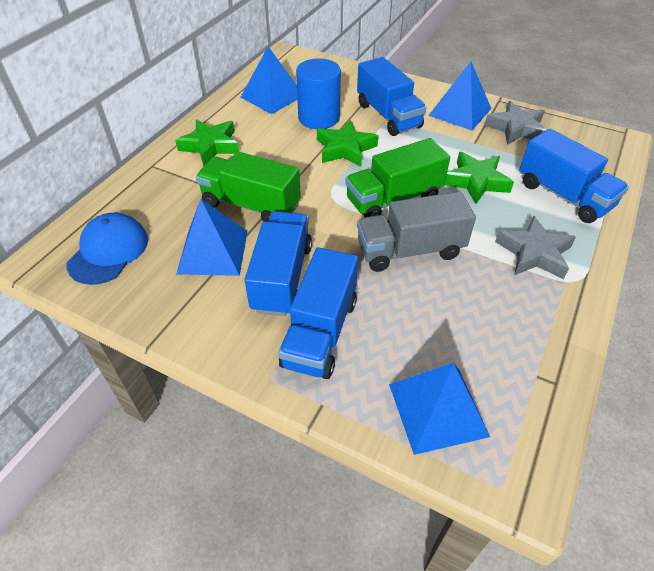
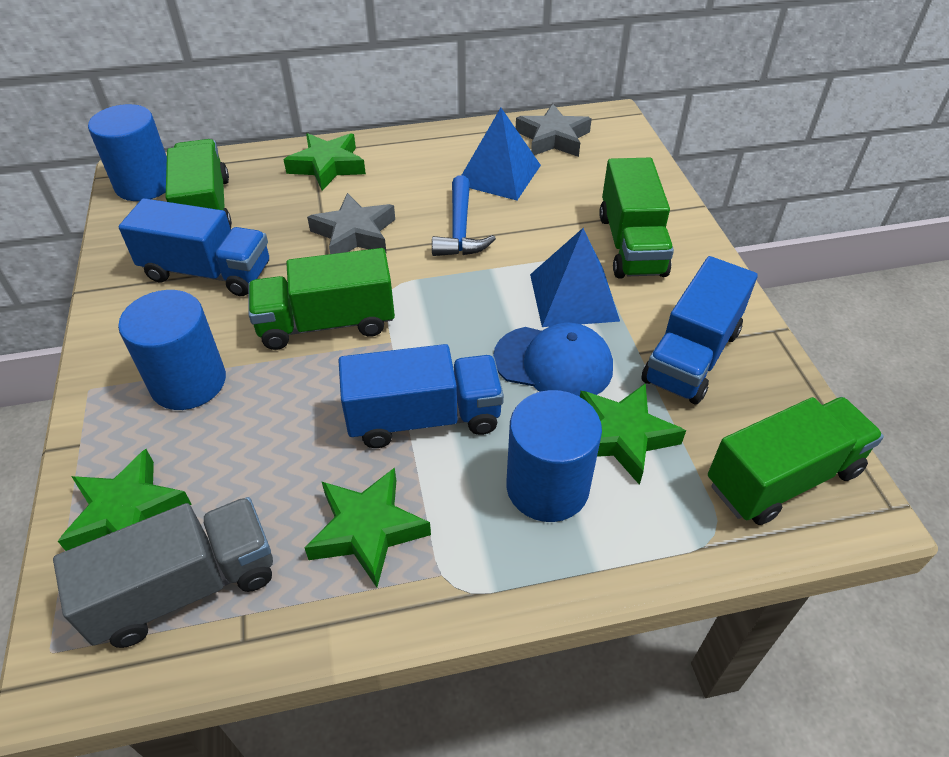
blue cylinder: 1 -> 3
blue hammer: 0 -> 1
blue pyramid: 4 -> 2
blue truck: 4 -> 3
green star: 3 -> 4
green truck: 2 -> 4

